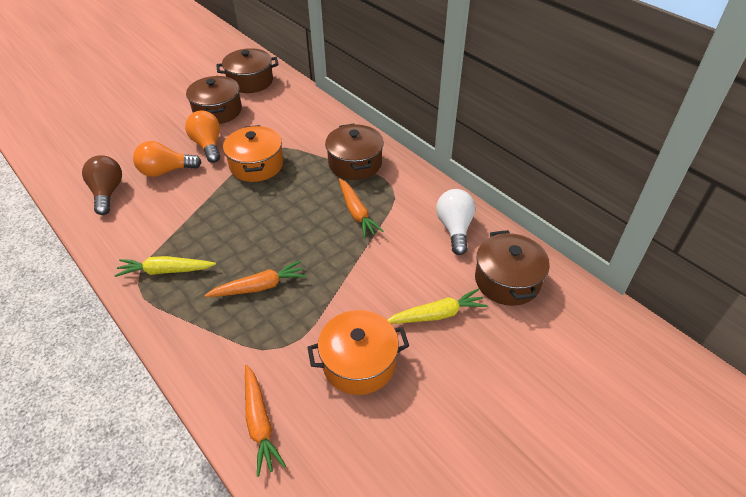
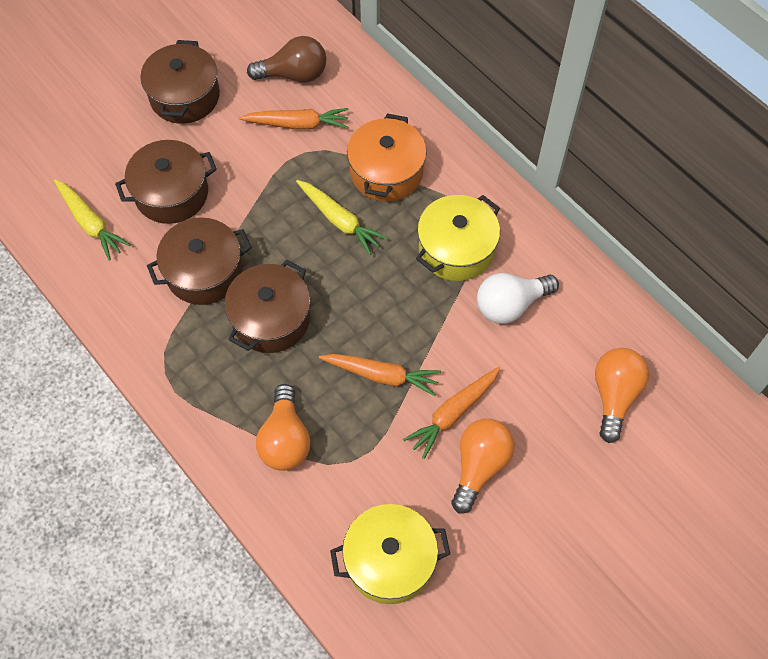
orange light bulb: 2 -> 3
orange pot: 2 -> 1
yellow pot: 0 -> 2

